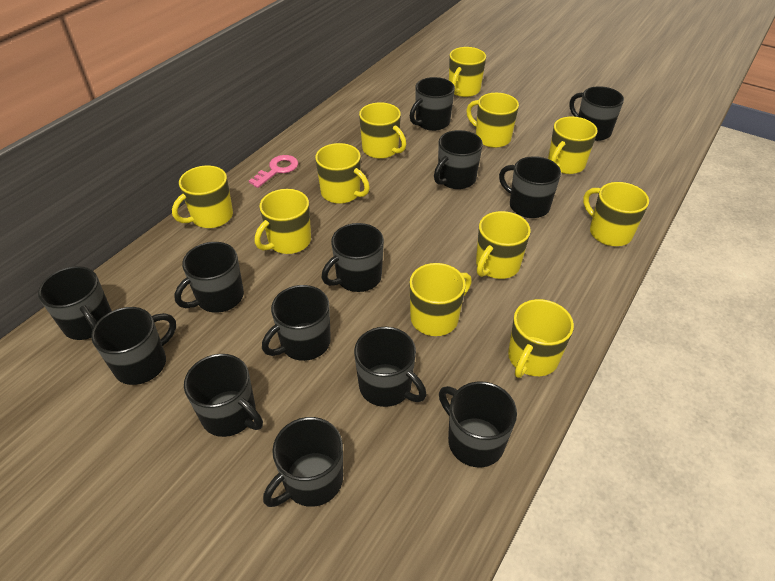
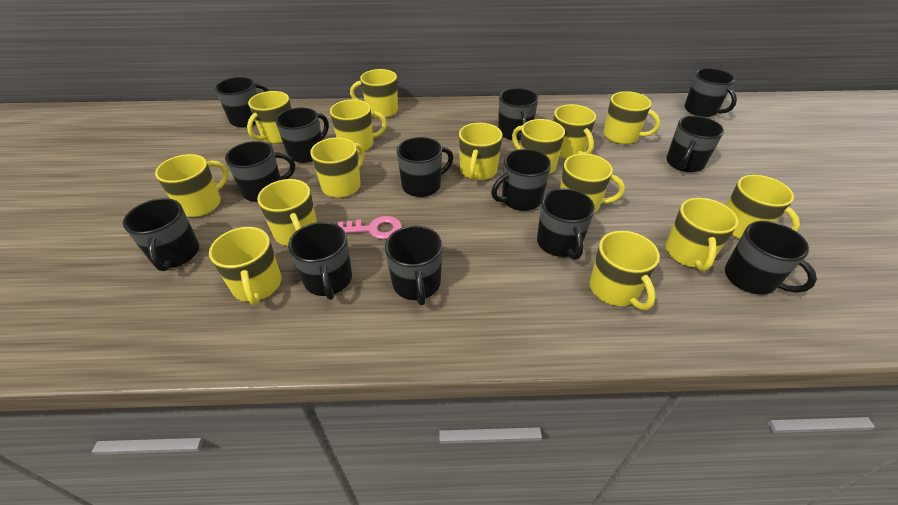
yellow mug: 11 -> 15

